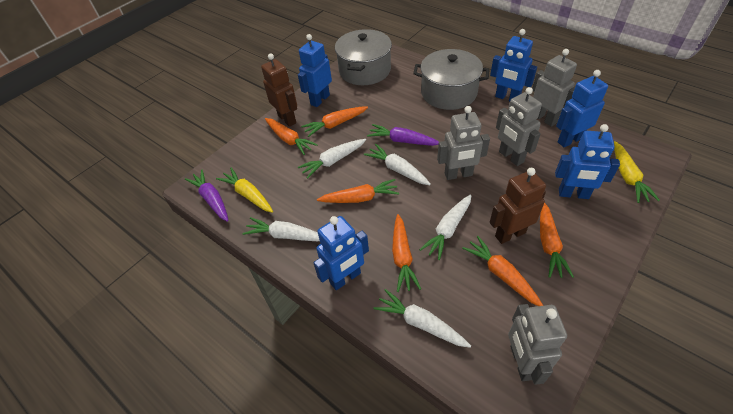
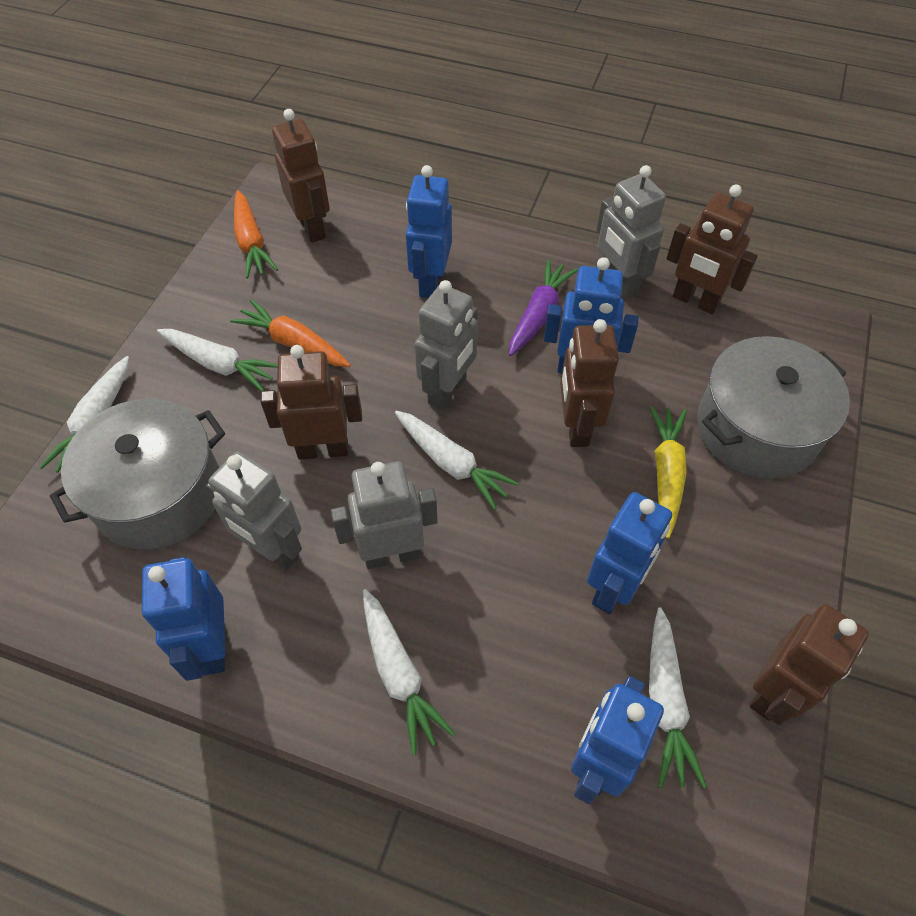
brown robot: 2 -> 5
orange carrot: 6 -> 2
purple carrot: 2 -> 1
yellow carrot: 2 -> 1

